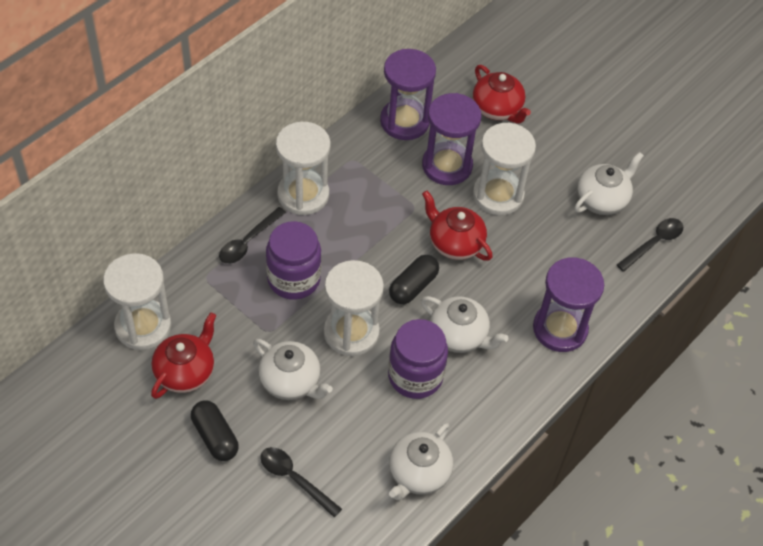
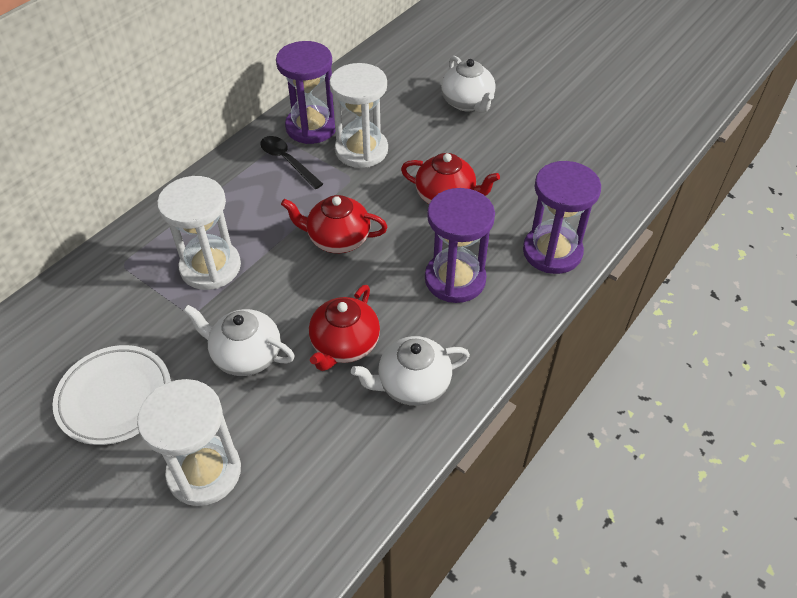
black capsule: 2 -> 0
black spoon: 3 -> 1
purple jar: 2 -> 0
white hourglass: 4 -> 3
white plate: 0 -> 1
white teapot: 4 -> 3

